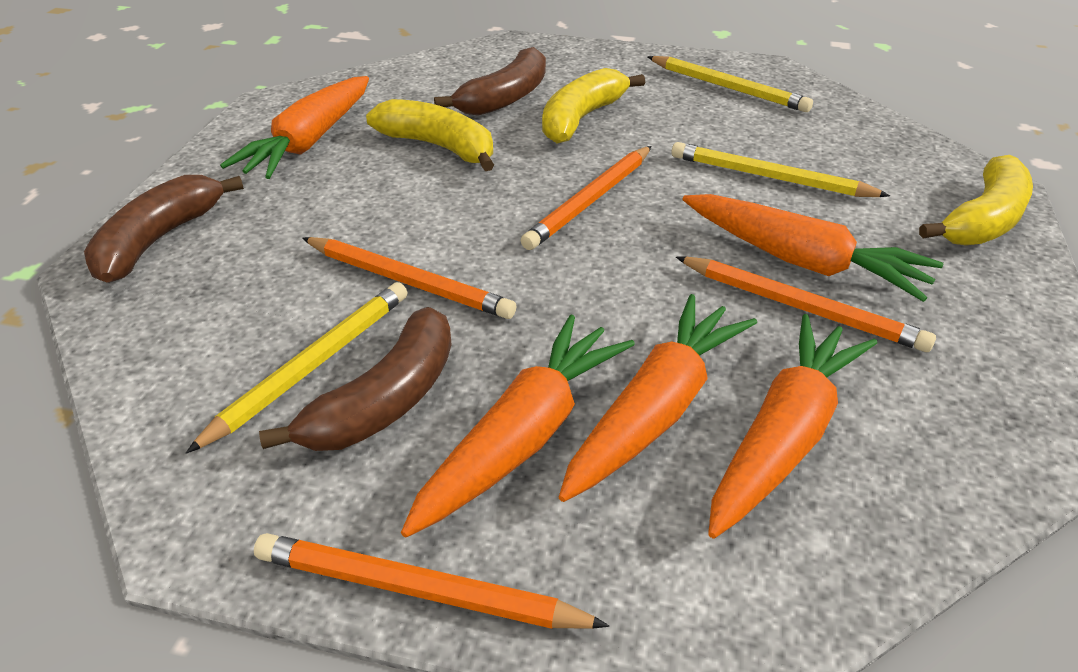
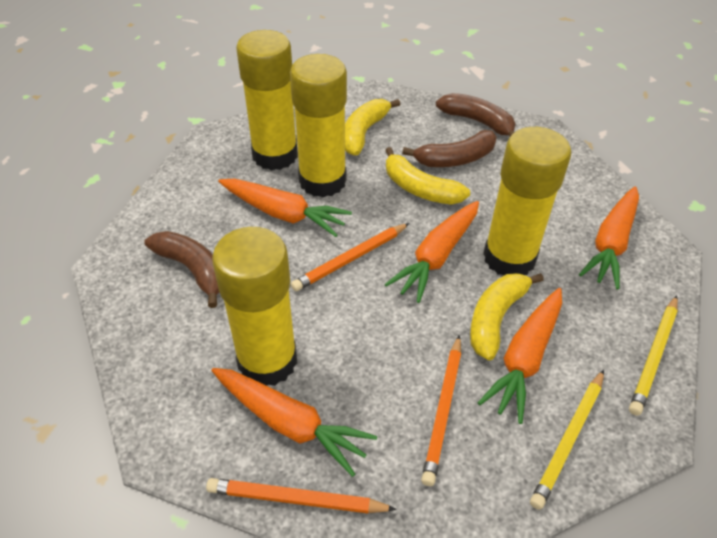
orange pencil: 4 -> 3
yellow glue stick: 0 -> 4
yellow pencil: 3 -> 2

